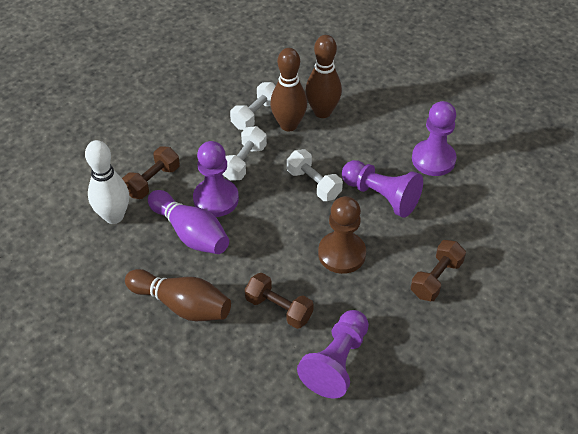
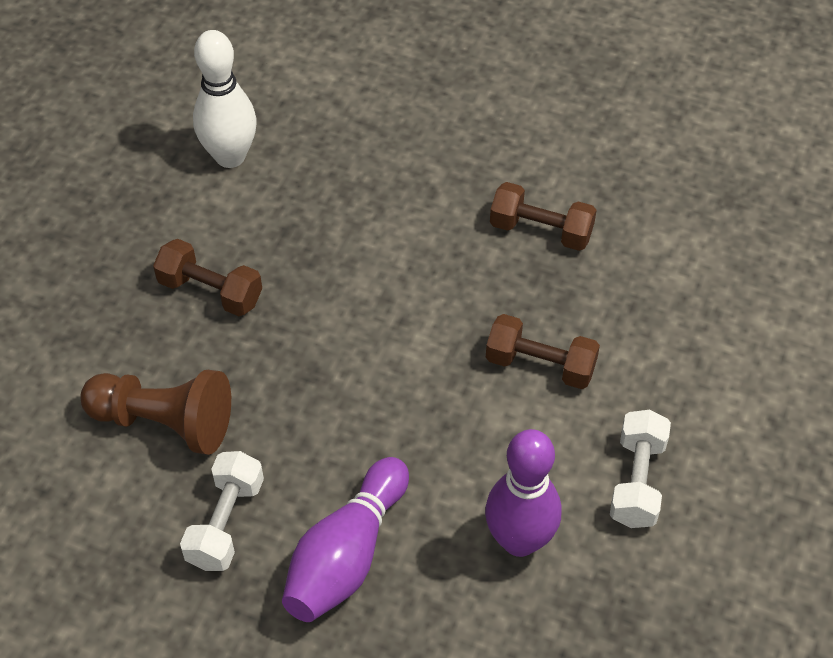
brown bowling pin: 3 -> 0
purple bowling pin: 1 -> 2
purple pawn: 4 -> 0
white dumbbell: 3 -> 2

